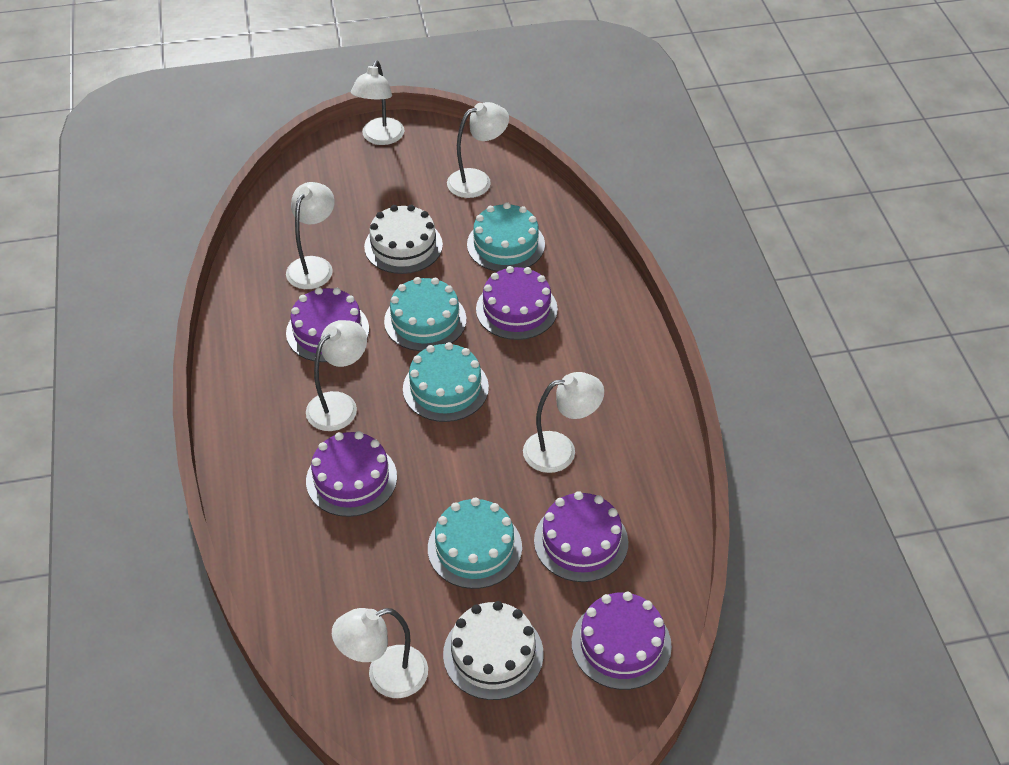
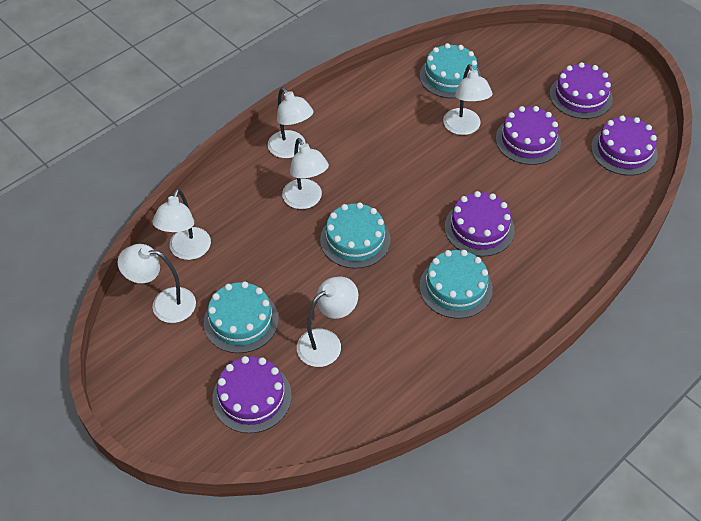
white cake: 2 -> 0

